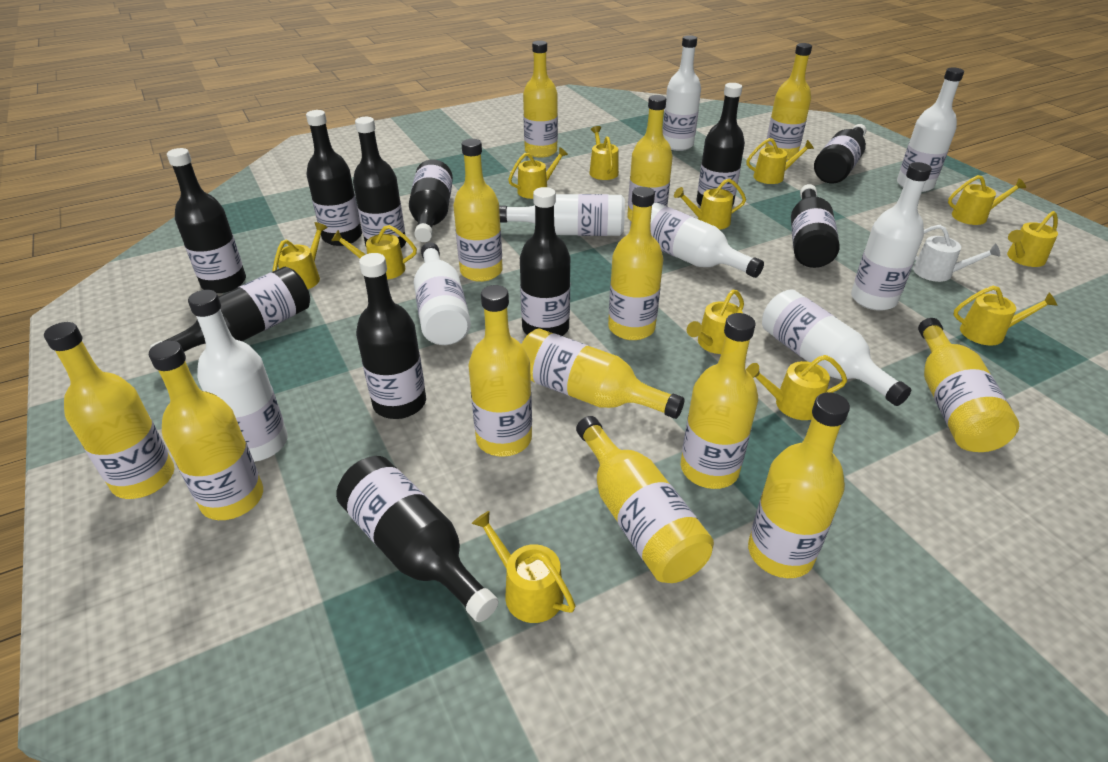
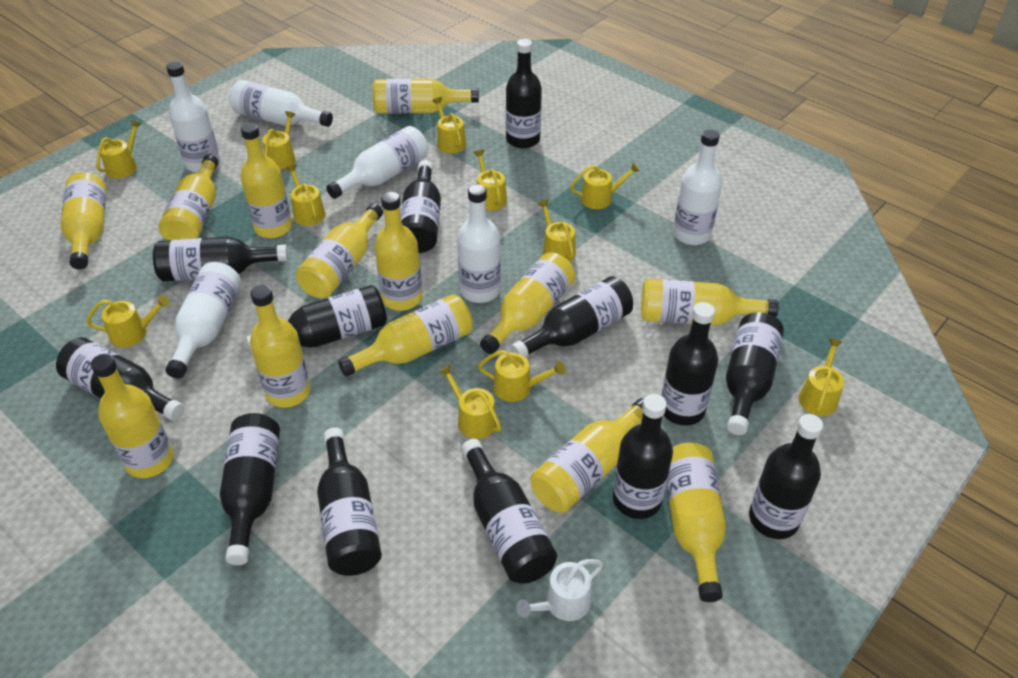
black bottle: 11 -> 13
white bottle: 8 -> 6
yellow watering can: 12 -> 11

